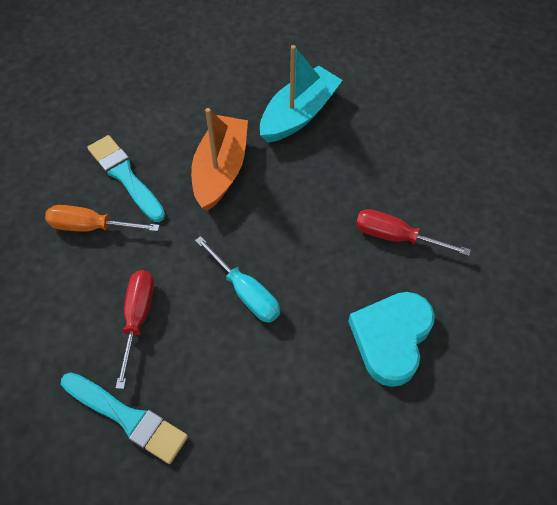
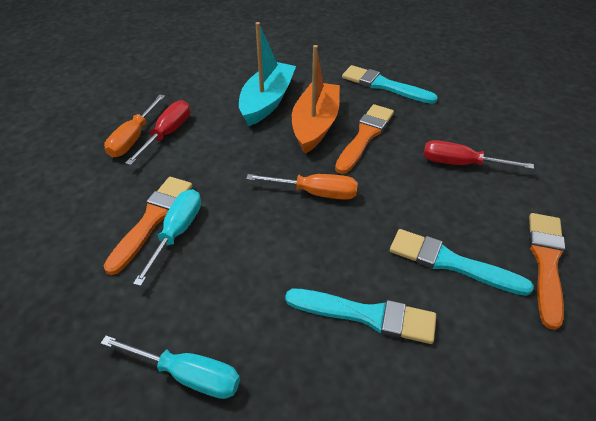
orange brush: 0 -> 3
orange screwdriver: 1 -> 2
turquoise brush: 2 -> 3
turquoise heart: 1 -> 0
turquoise screwdriver: 1 -> 2

